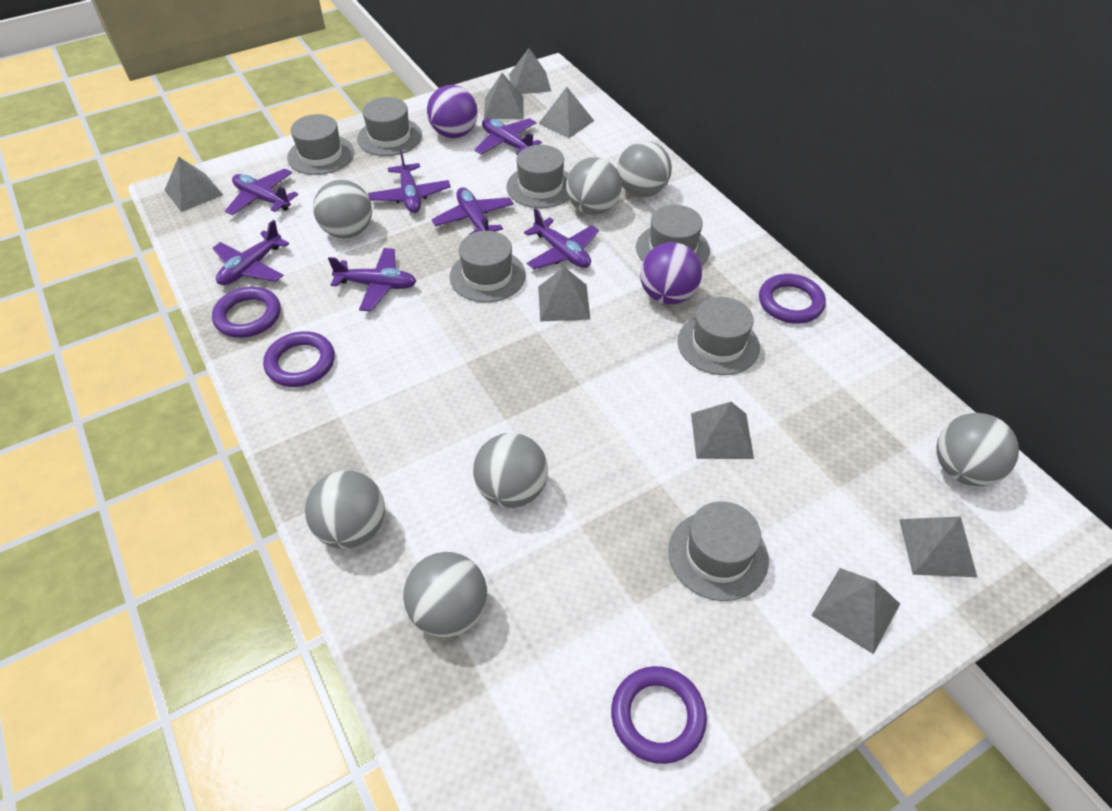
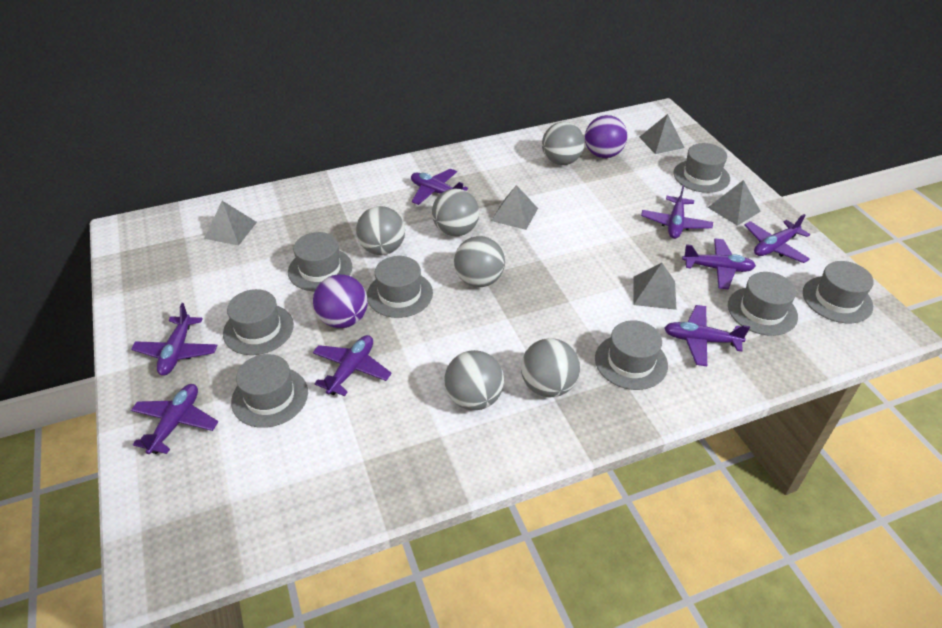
grey ball: 7 -> 6
grey hat: 7 -> 8
grey pyramid: 8 -> 5
purple plane: 7 -> 8
purple ring: 4 -> 0

